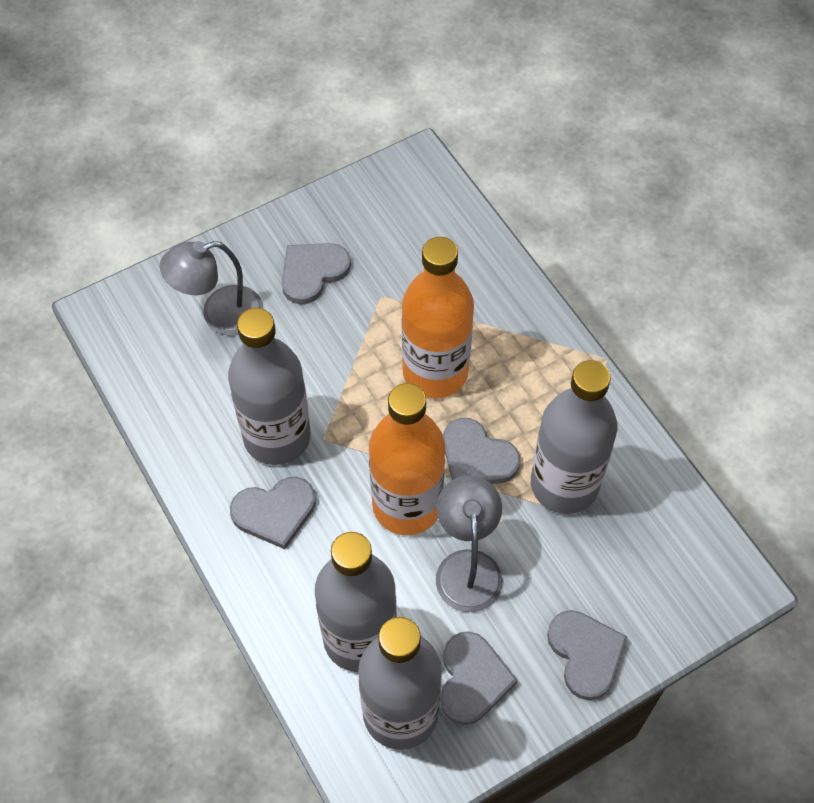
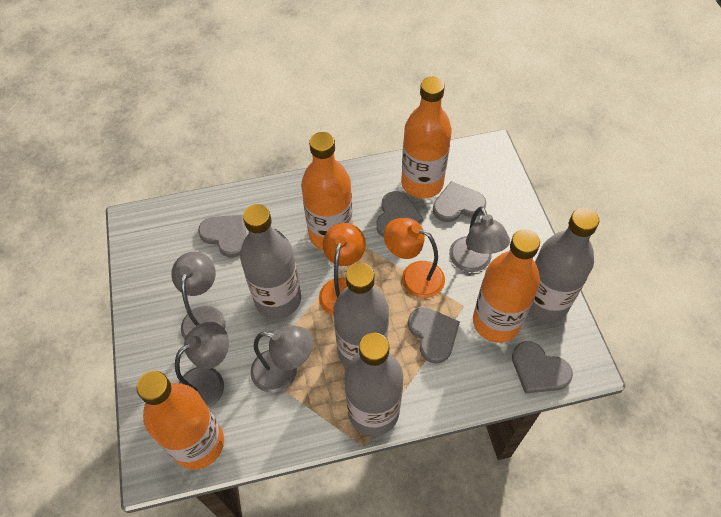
grey lamp: 2 -> 4
orange bottle: 2 -> 4
orange lamp: 0 -> 2

